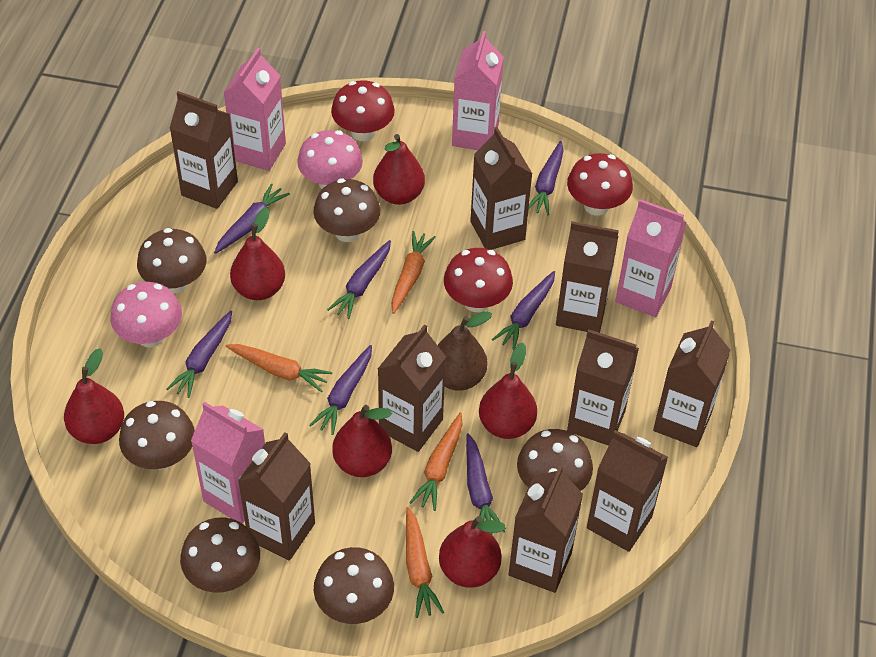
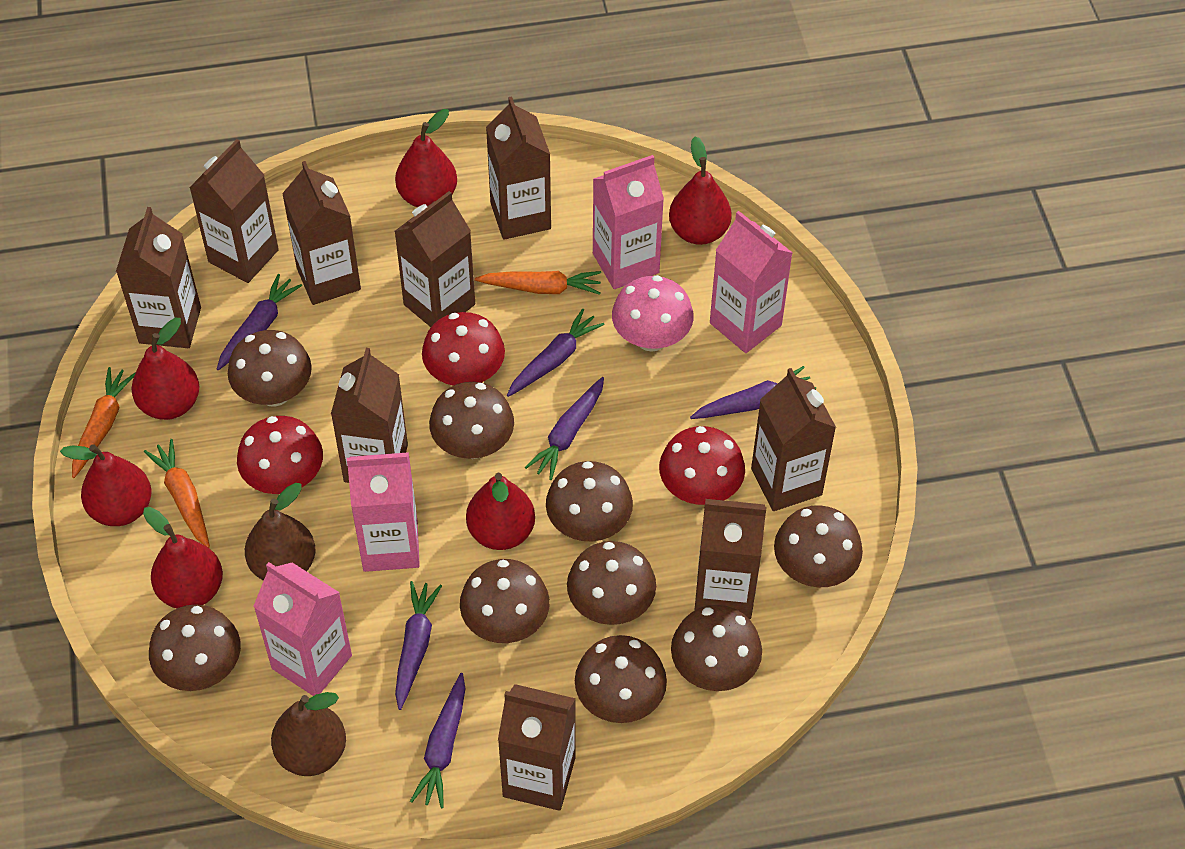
brown mushroom: 6 -> 9
brown pear: 1 -> 2
orange carrot: 4 -> 3
pink mushroom: 2 -> 1
purple carrot: 7 -> 6

